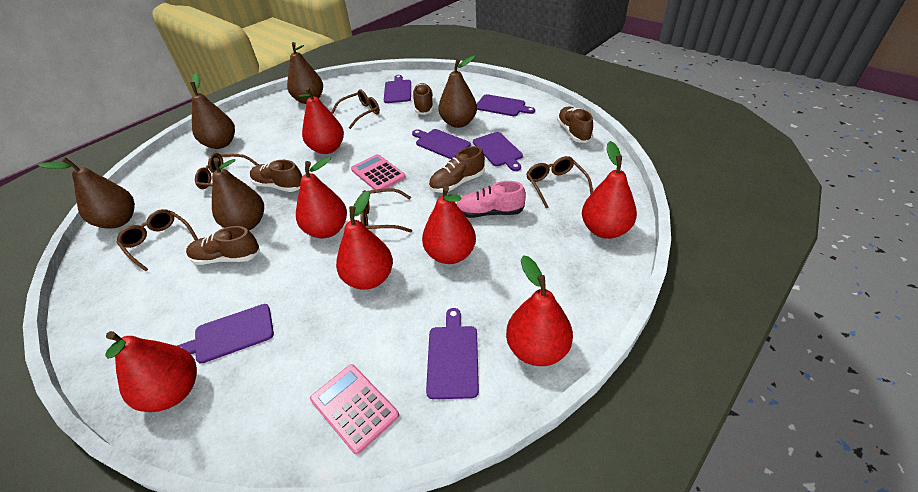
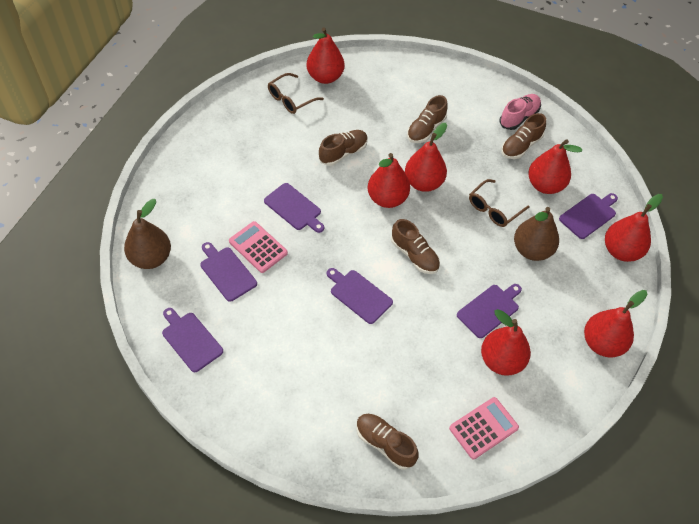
brown glasses: 5 -> 2
brown pear: 5 -> 2

